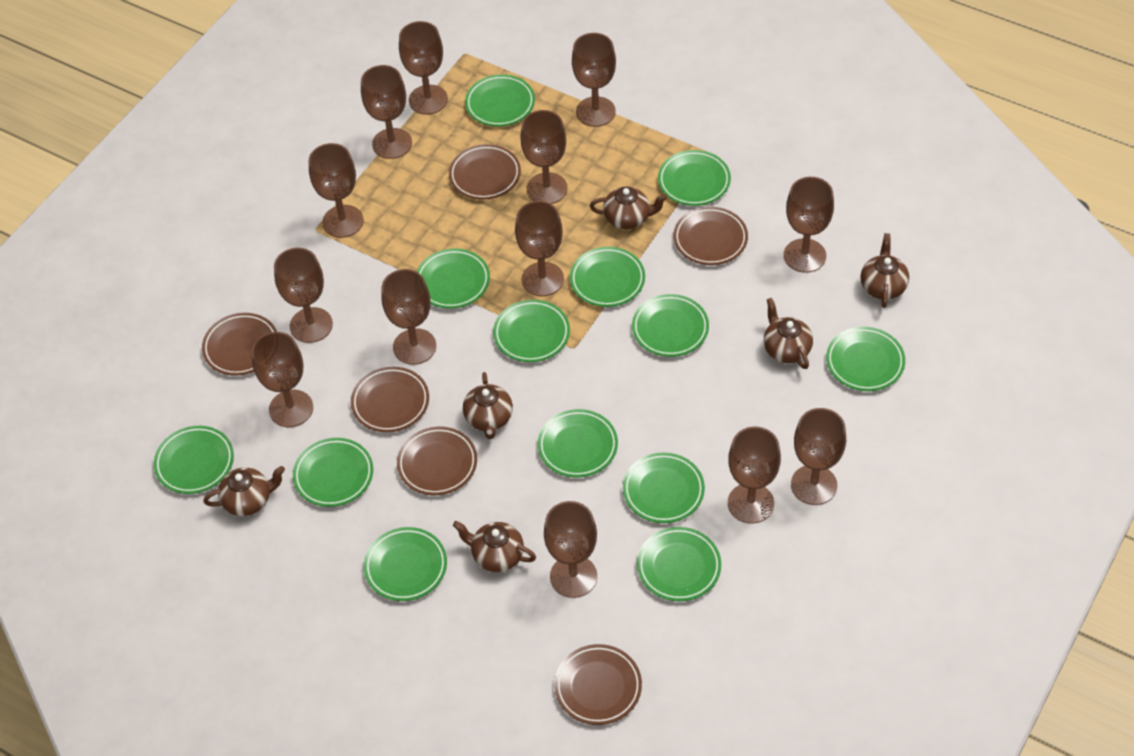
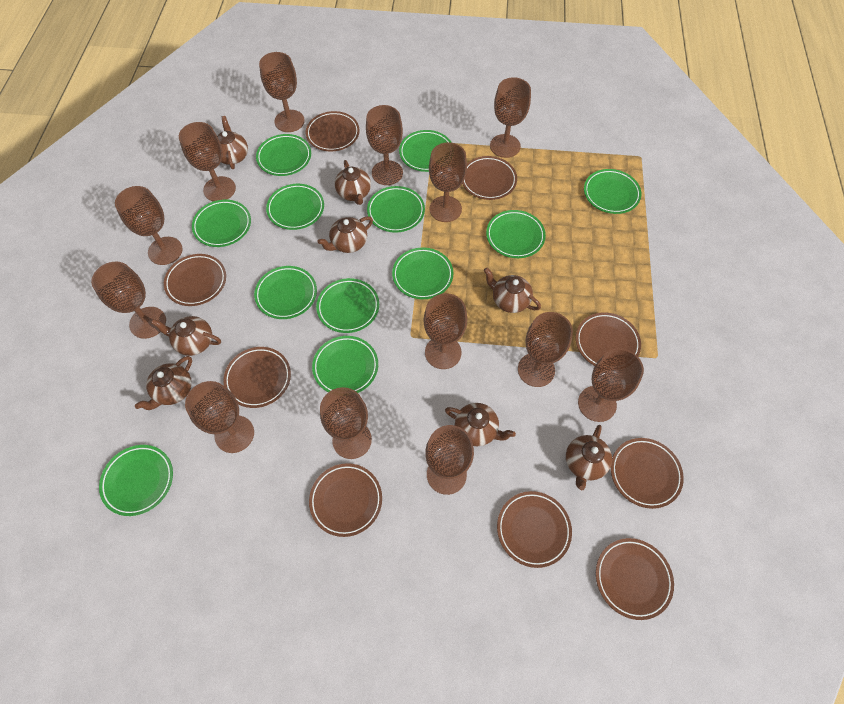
brown plate: 6 -> 9
brown teapot: 6 -> 8
green plate: 13 -> 12

